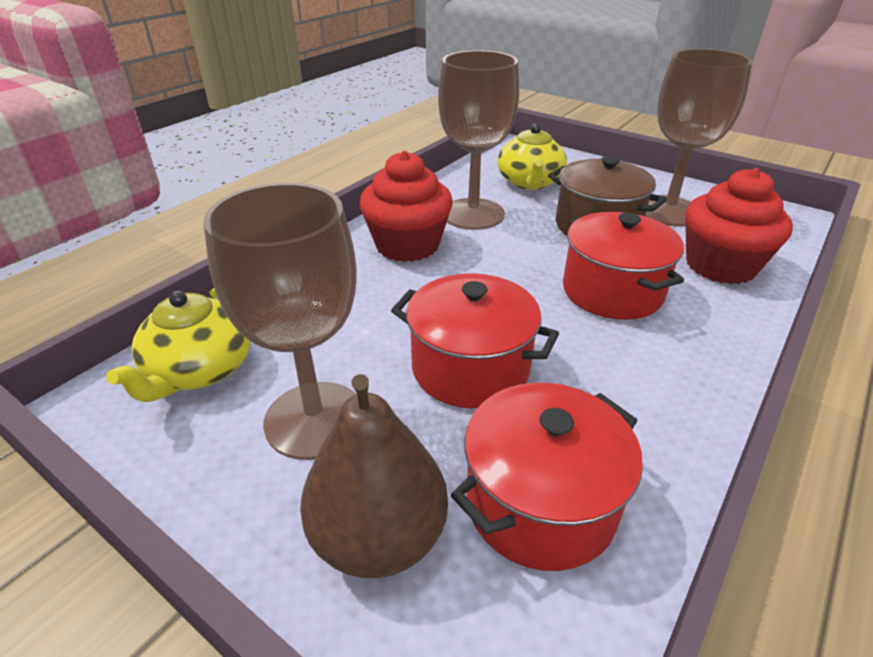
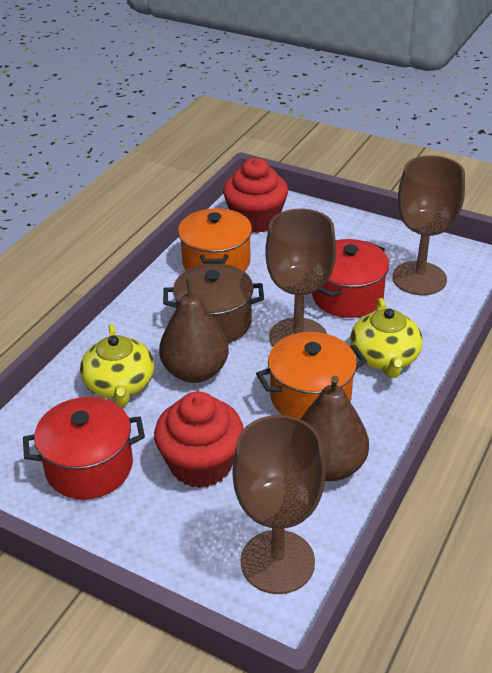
brown pear: 1 -> 2
orange pot: 0 -> 2
red pot: 3 -> 2

